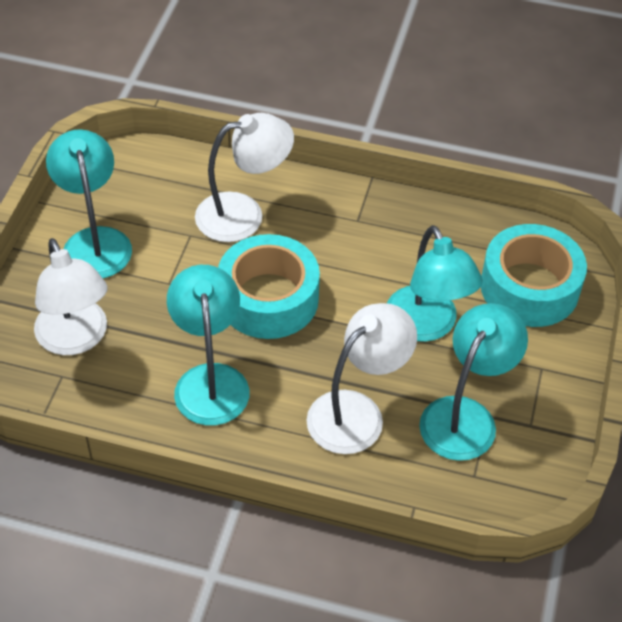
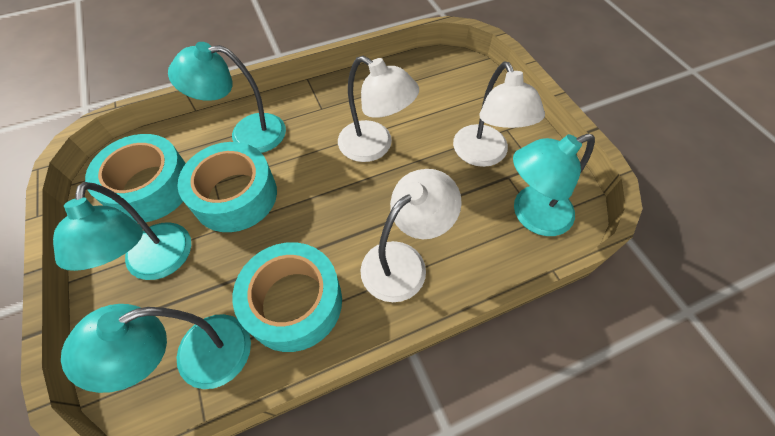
turquoise tape: 2 -> 3

